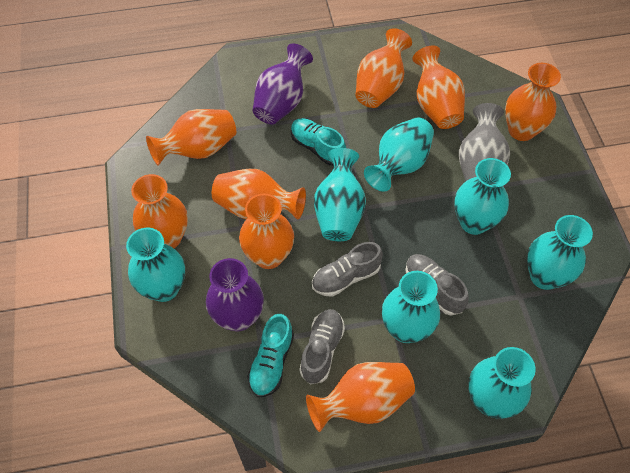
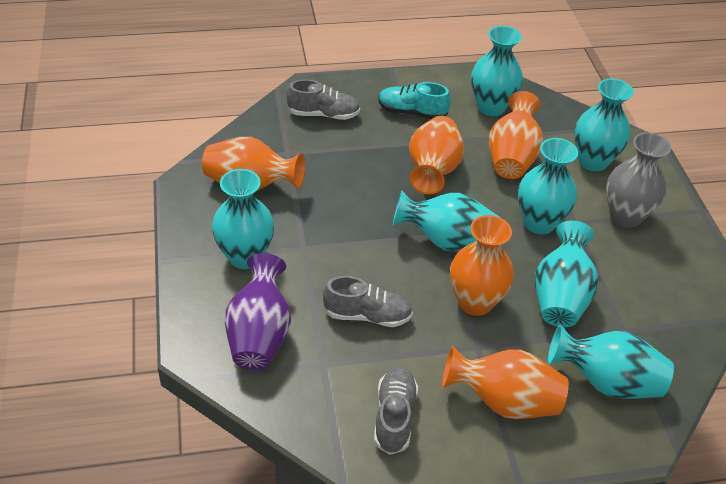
orange vase: 8 -> 5
purple vase: 2 -> 1
turquoise shoe: 2 -> 1

